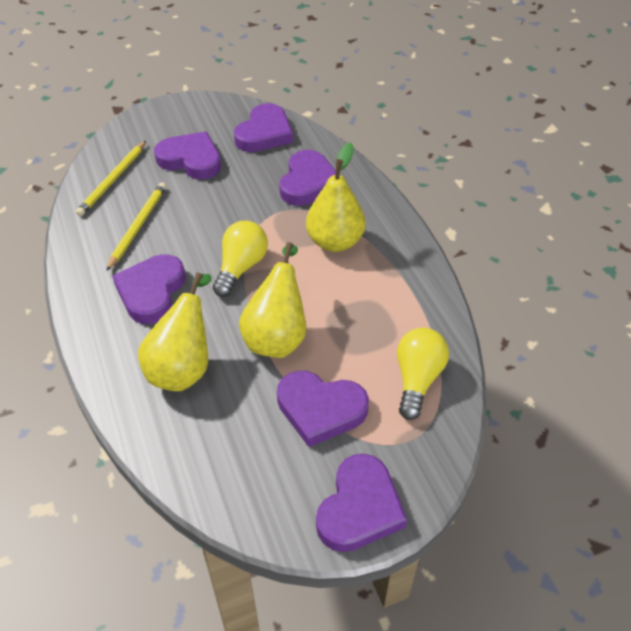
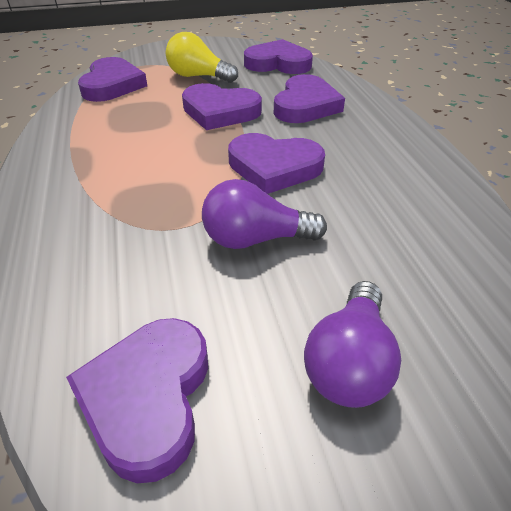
purple light bulb: 0 -> 2
yellow light bulb: 2 -> 1
yellow pear: 3 -> 0
yellow pencil: 2 -> 0

